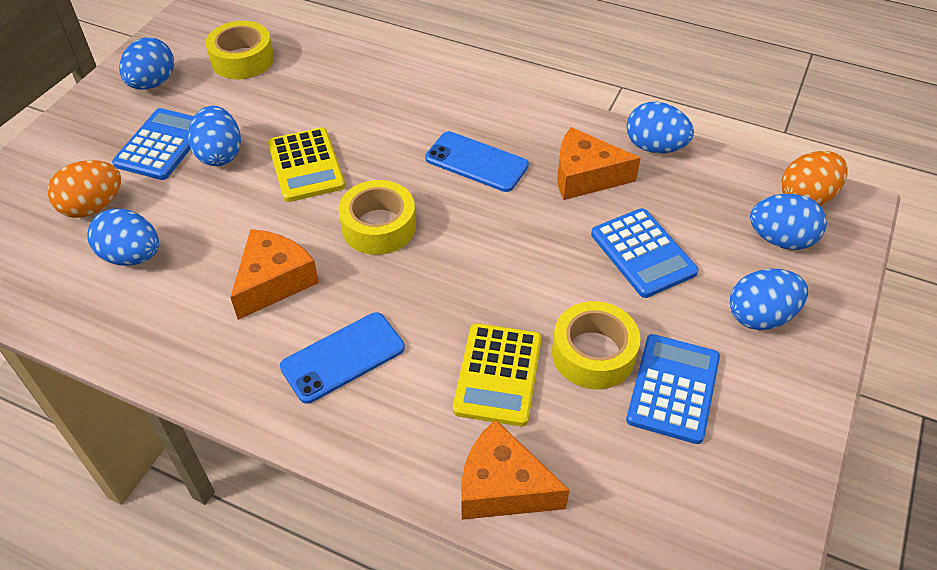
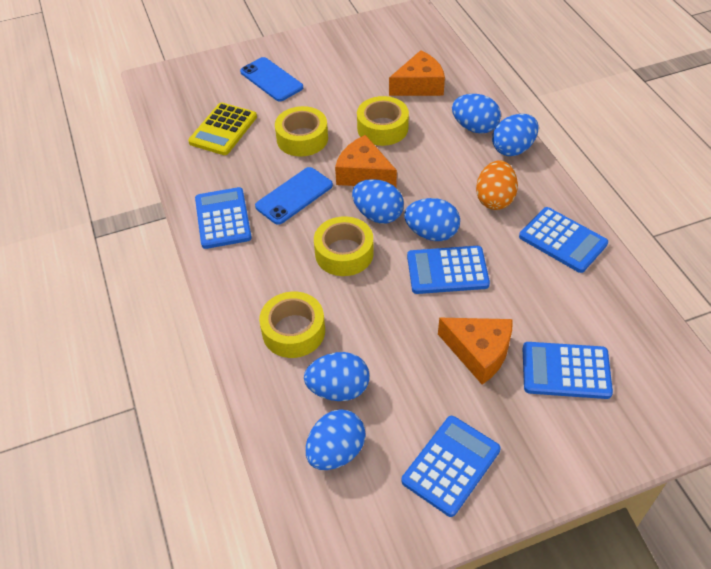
blue calculator: 3 -> 5
orange egg: 2 -> 1
yellow calculator: 2 -> 1
yellow tape: 3 -> 4

